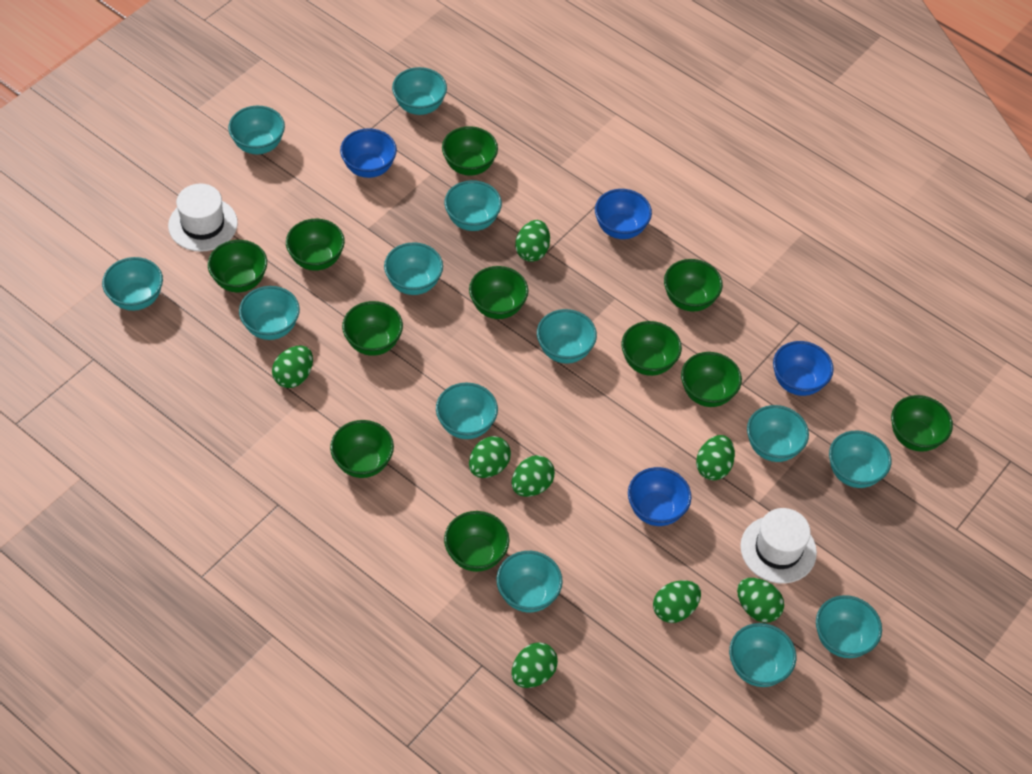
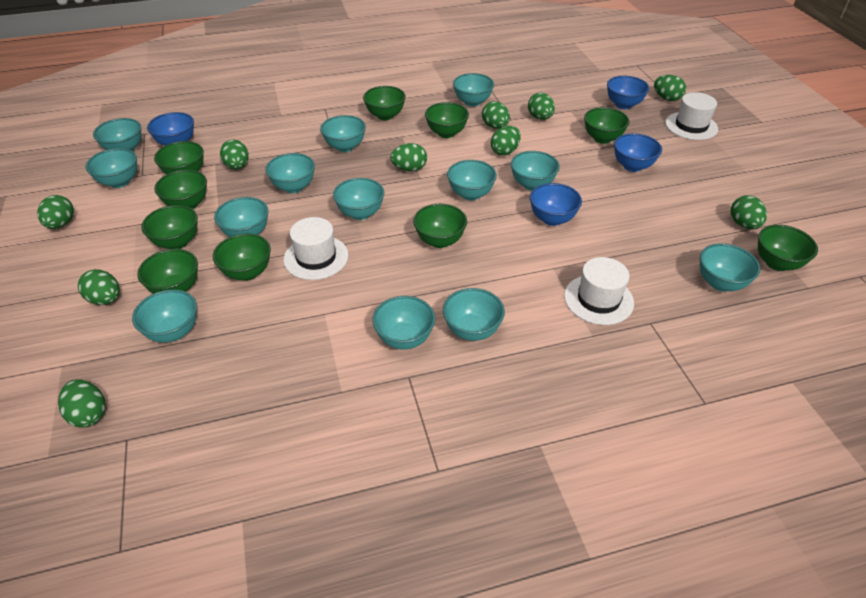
green bowl: 11 -> 10
green egg: 8 -> 10
white hat: 2 -> 3

